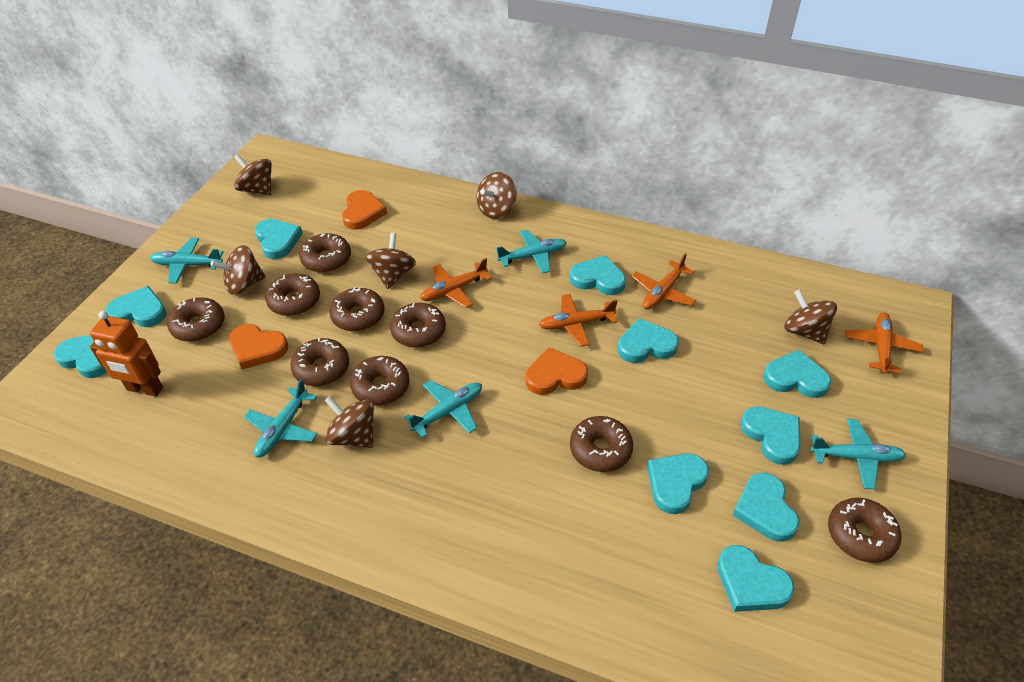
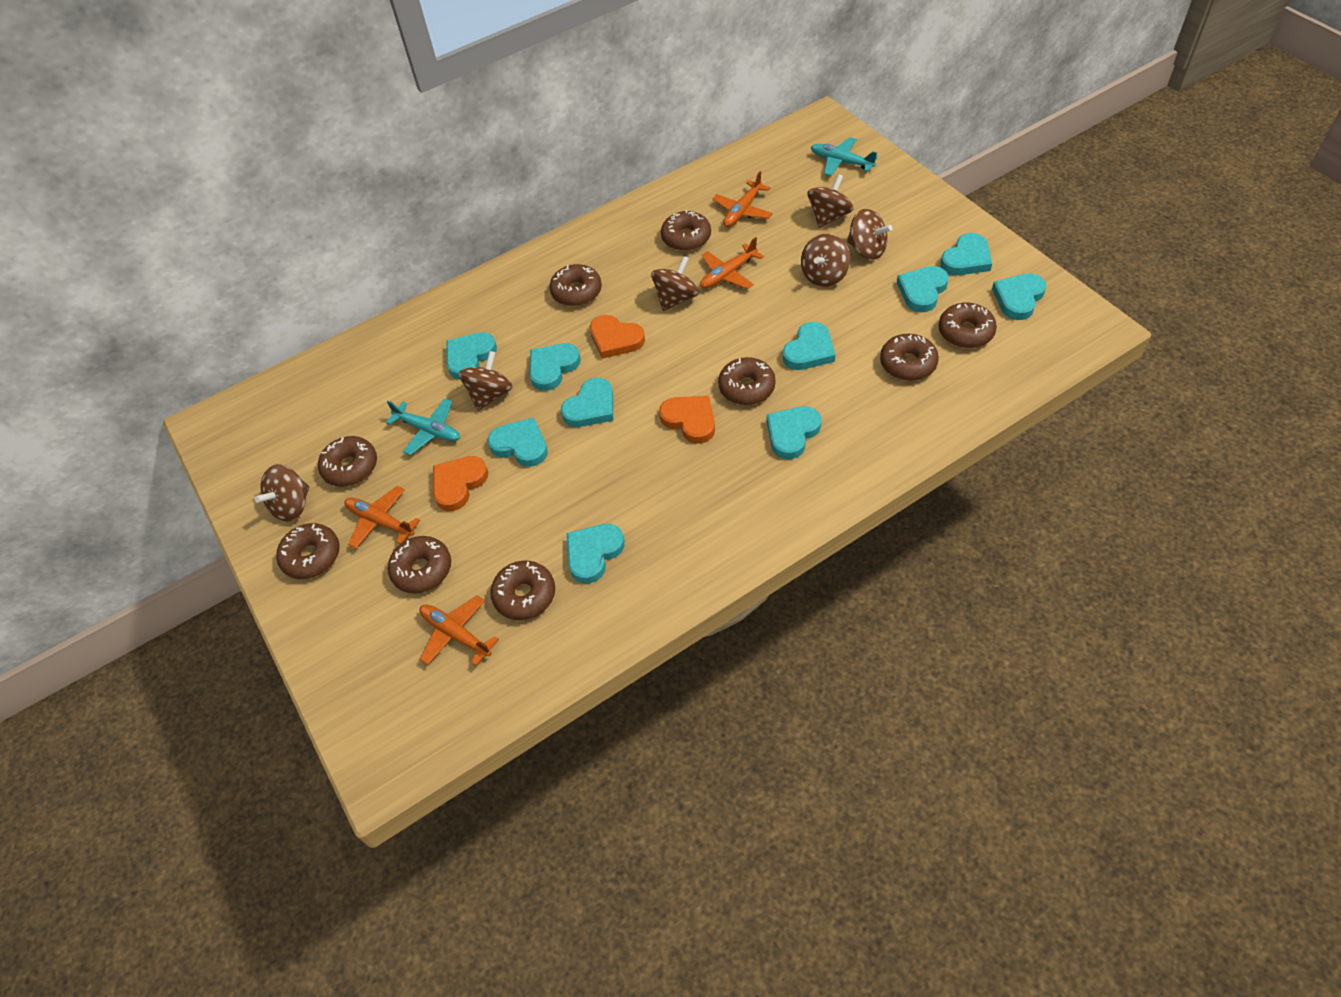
orange robot: 1 -> 0
turquoise plane: 5 -> 2

